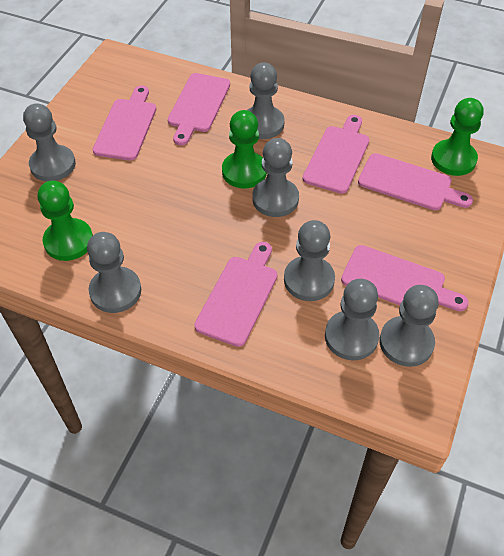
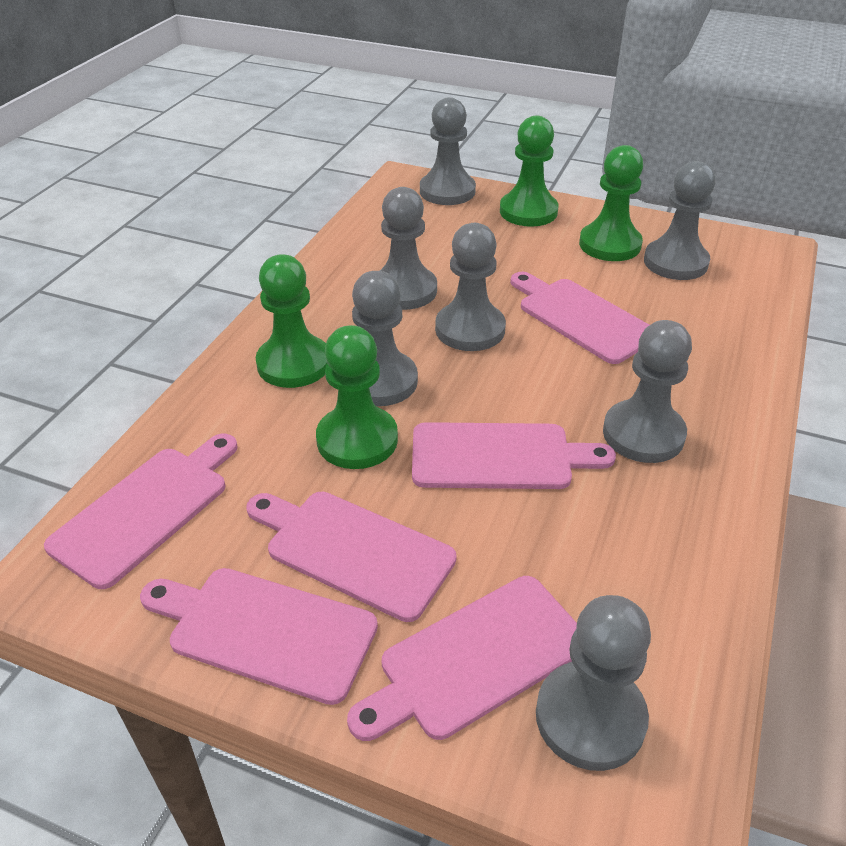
green pawn: 3 -> 4

